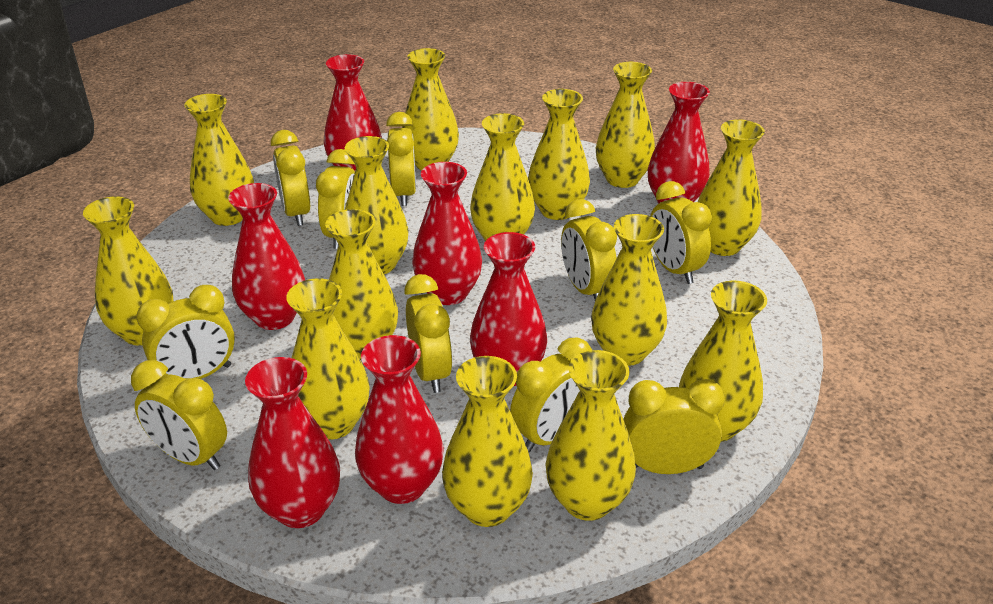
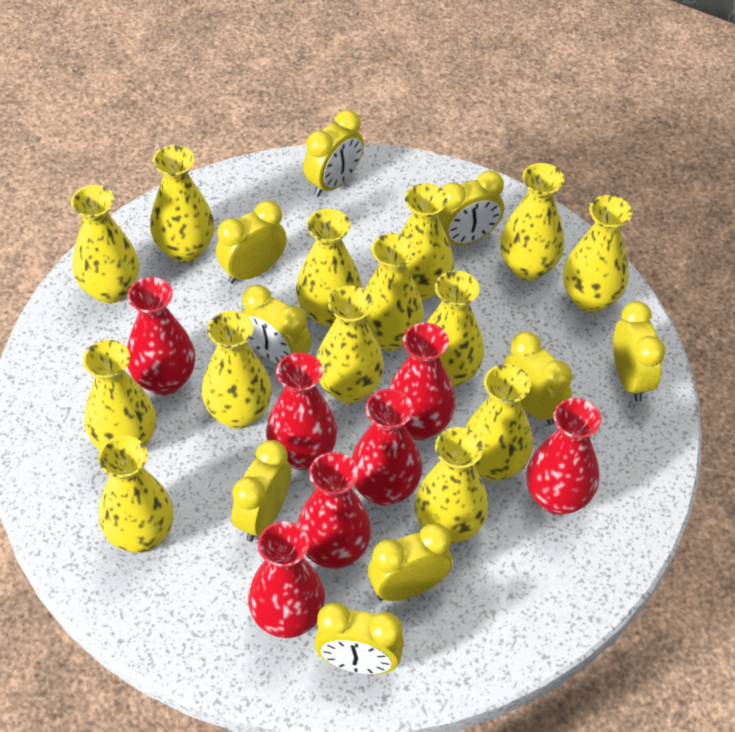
yellow clock: 10 -> 9

